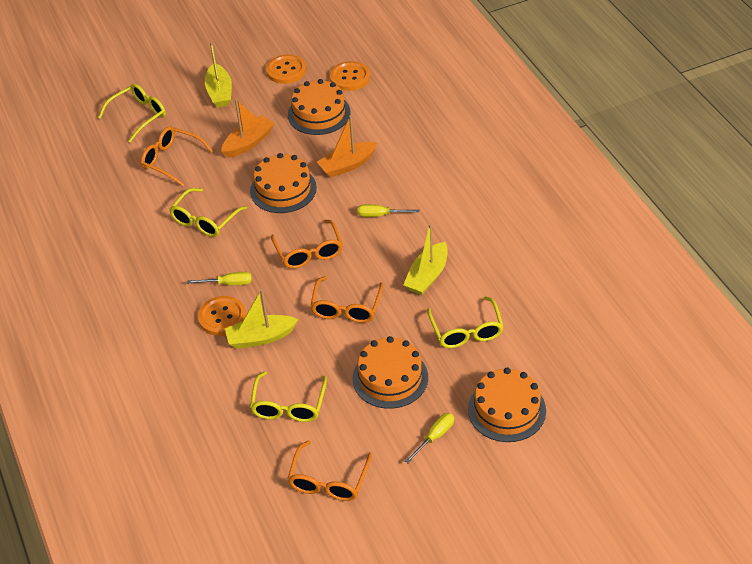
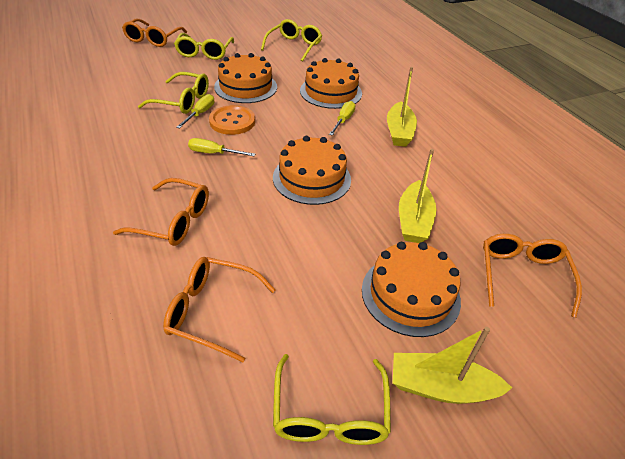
orange boat: 2 -> 0
orange button: 3 -> 1

